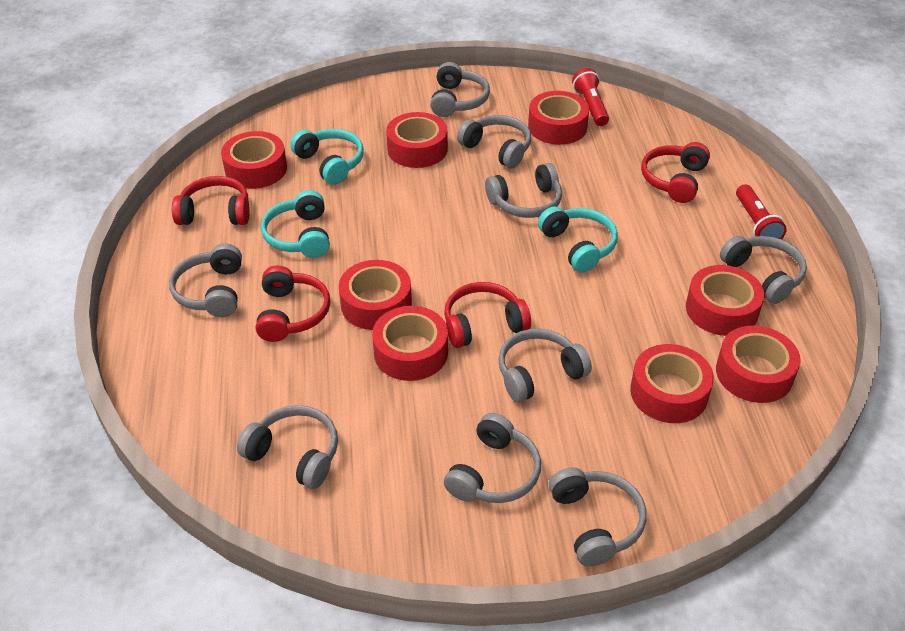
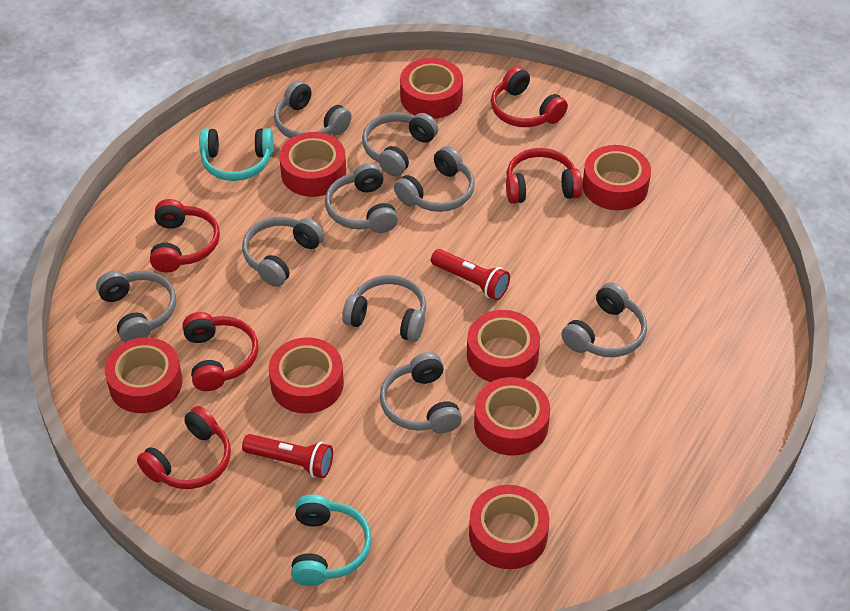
red headphones: 4 -> 5
turquoise headphones: 3 -> 2

